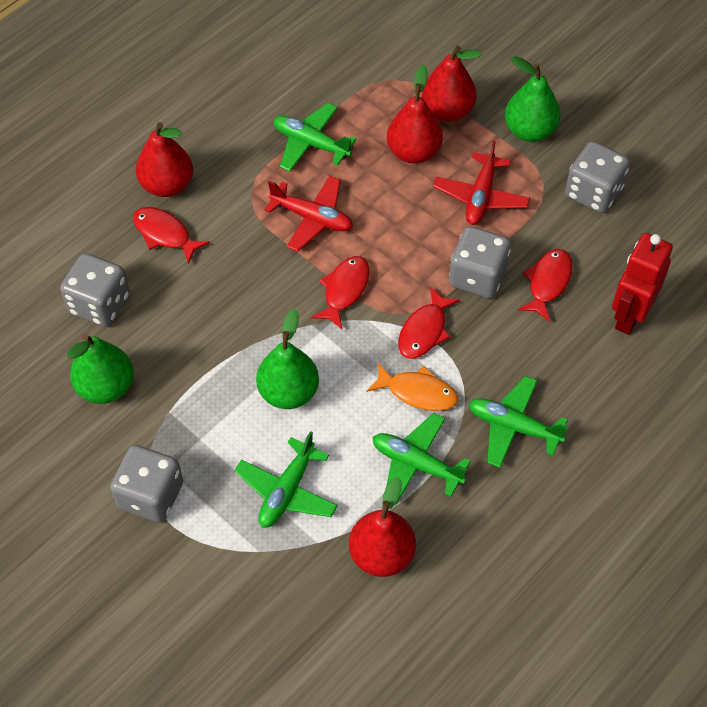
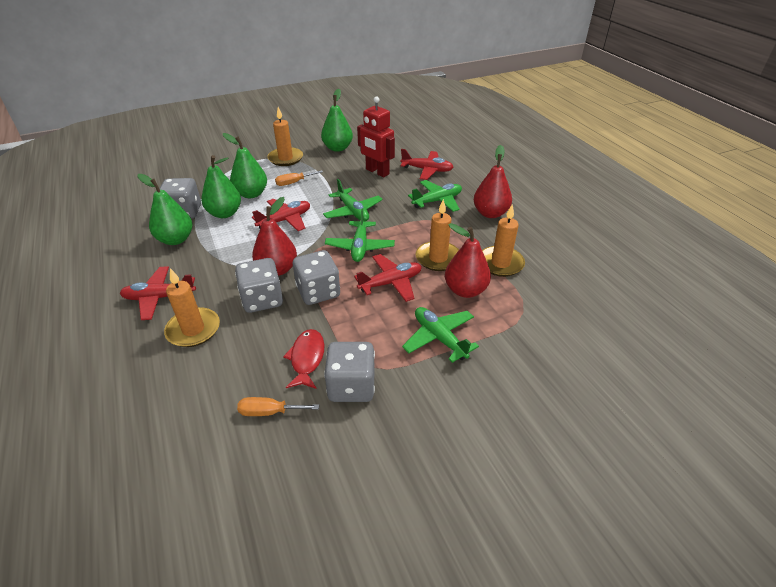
green pear: 3 -> 4
orange candle: 0 -> 4
orange fish: 1 -> 0
orange screwdriver: 0 -> 2
red fish: 4 -> 1
red pear: 4 -> 3
red plane: 2 -> 4

